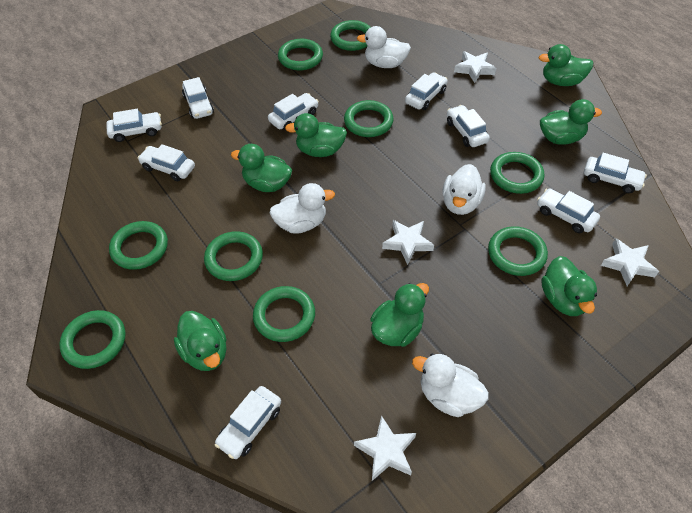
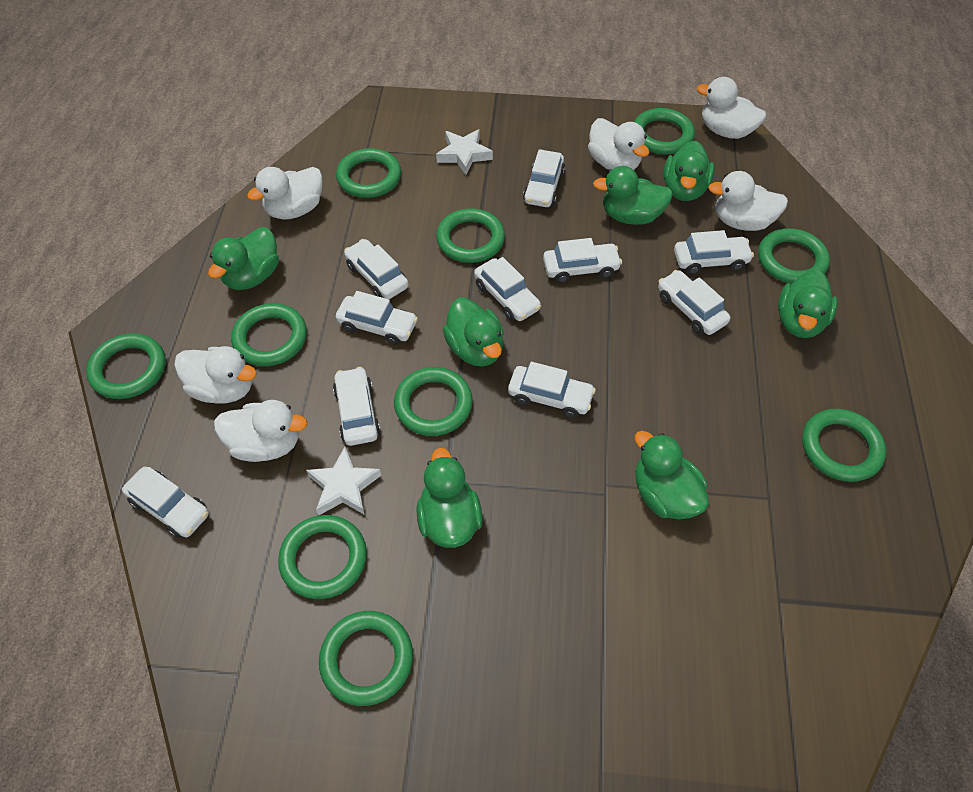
green ring: 9 -> 10
white car: 9 -> 10
white duck: 4 -> 6
white star: 4 -> 2

